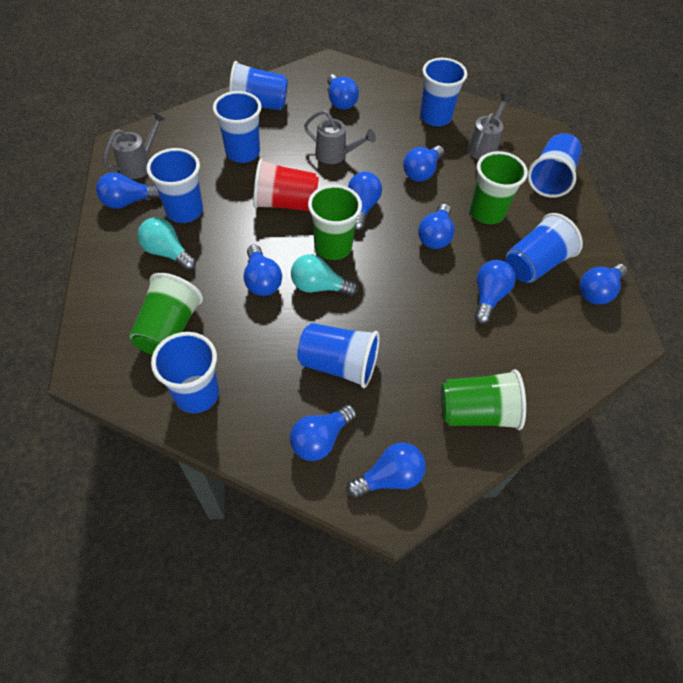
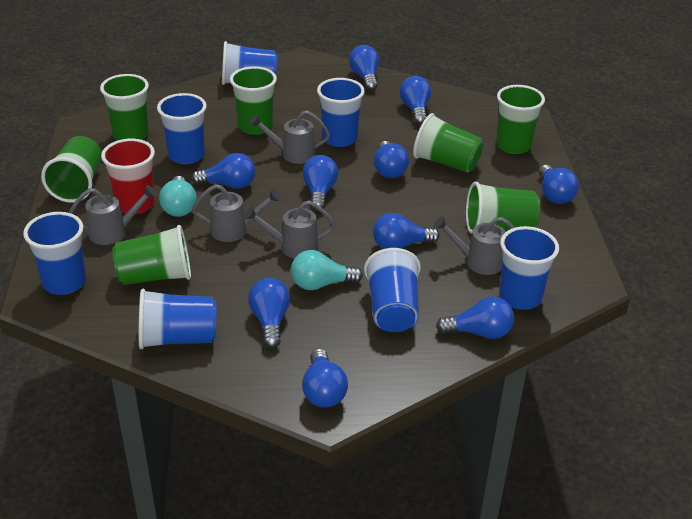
blue cup: 8 -> 7
green cup: 4 -> 7
grey watering can: 3 -> 5

